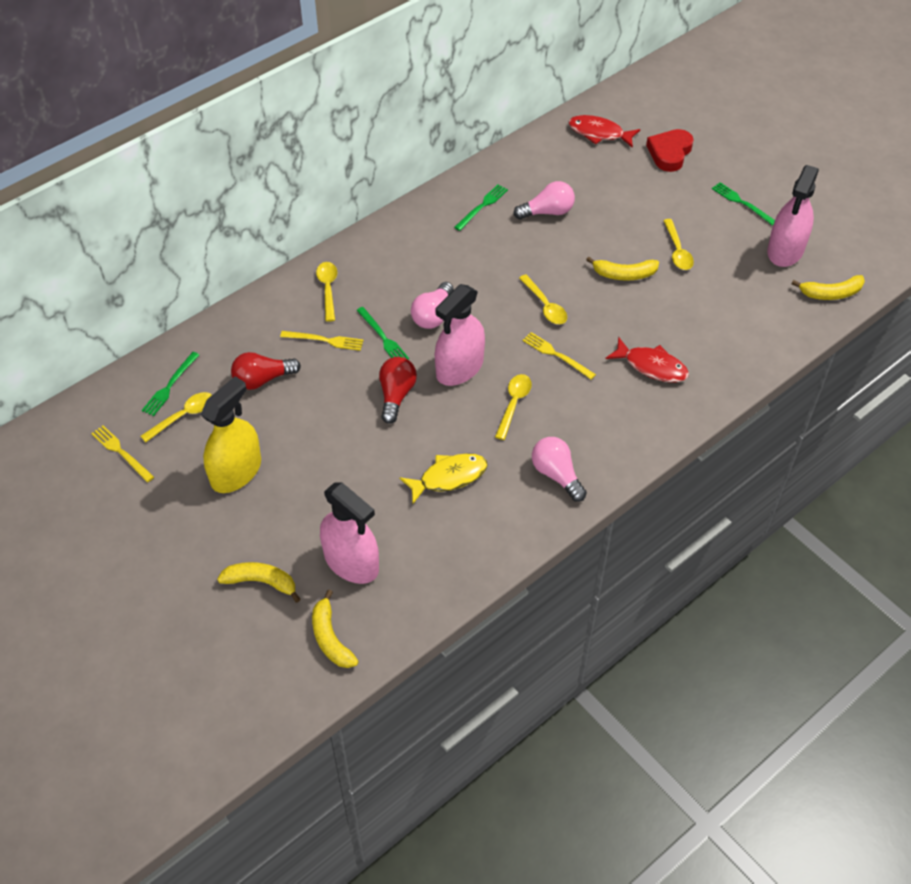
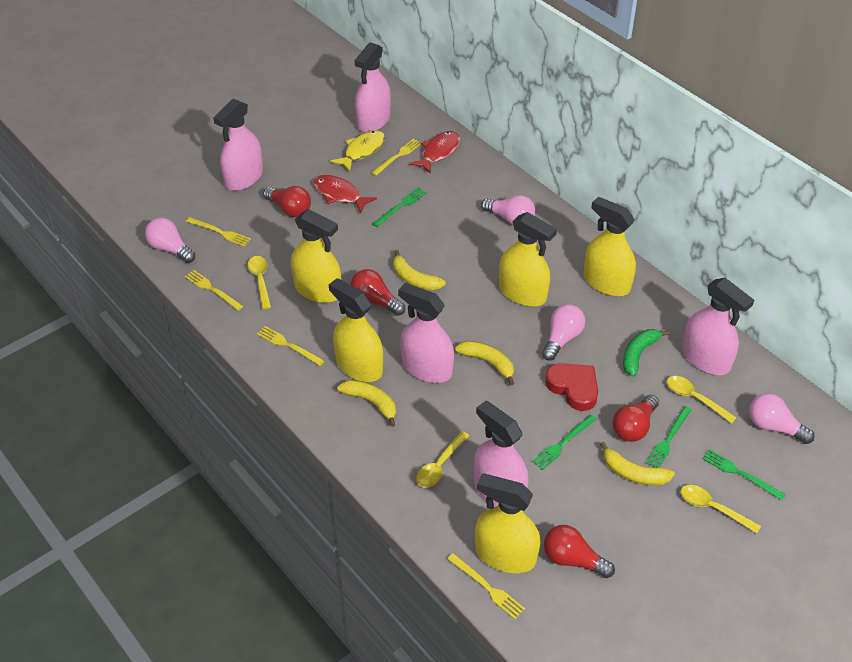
green banana: 0 -> 1
pink light bulb: 3 -> 4
pink spray bottle: 3 -> 5
red light bulb: 2 -> 4
yellow fork: 3 -> 5
yellow spoon: 5 -> 4
yellow spray bottle: 1 -> 5

